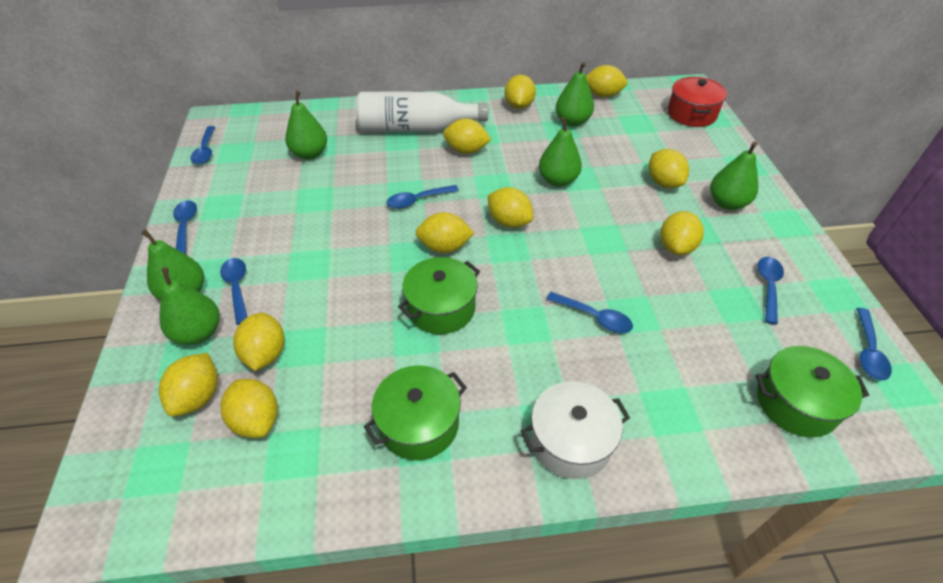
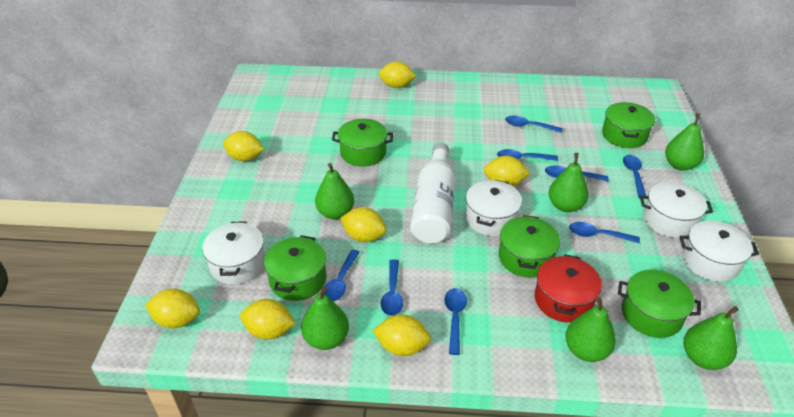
blue spoon: 7 -> 8
green pot: 3 -> 5
white pot: 1 -> 4
yellow lemon: 10 -> 7

